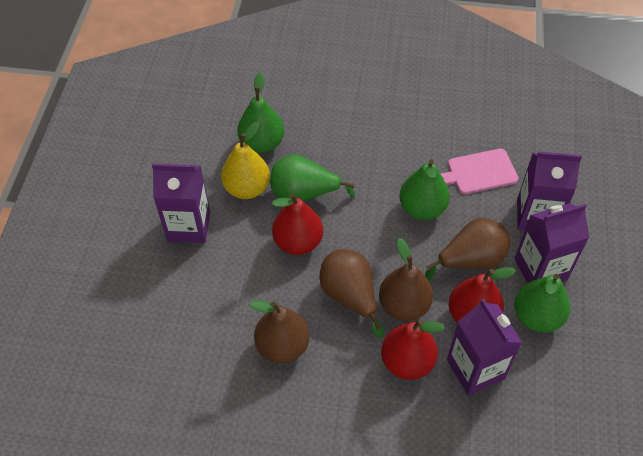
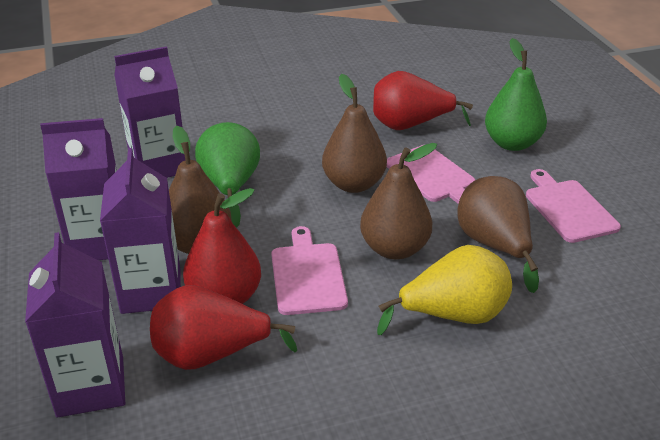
green pear: 4 -> 2
pink cutting board: 1 -> 3

